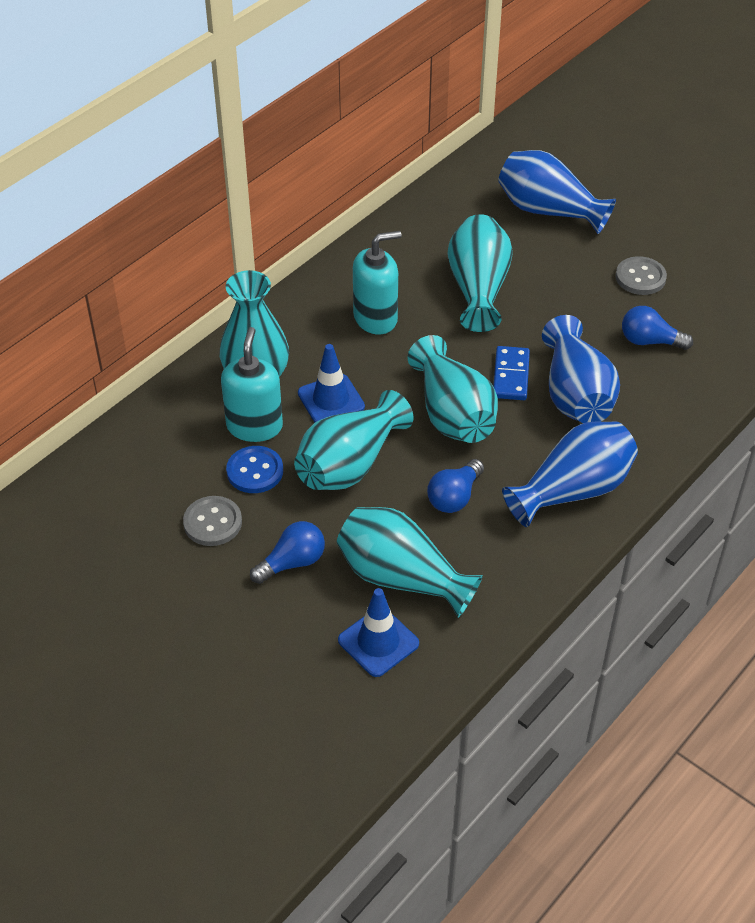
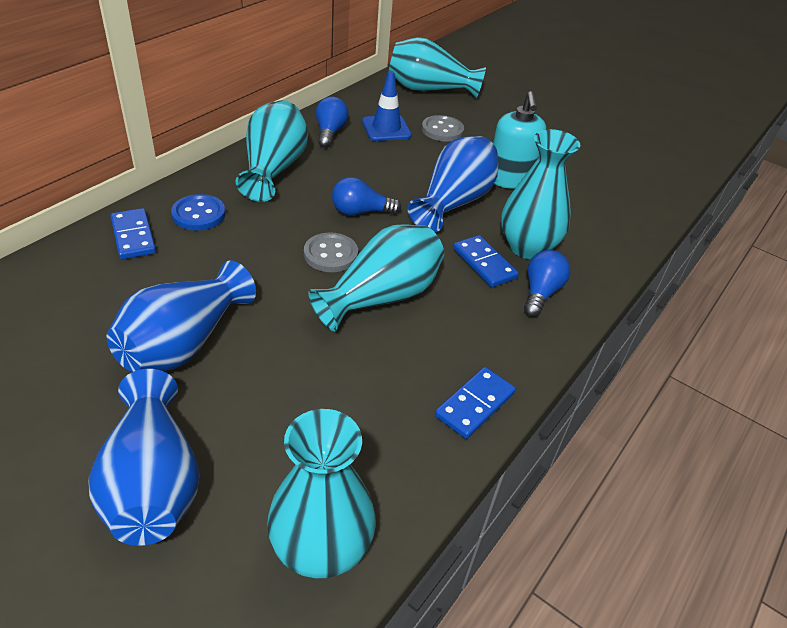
blue domino: 1 -> 3
blue traffic cone: 2 -> 1
turquoise soap dispenser: 2 -> 1

